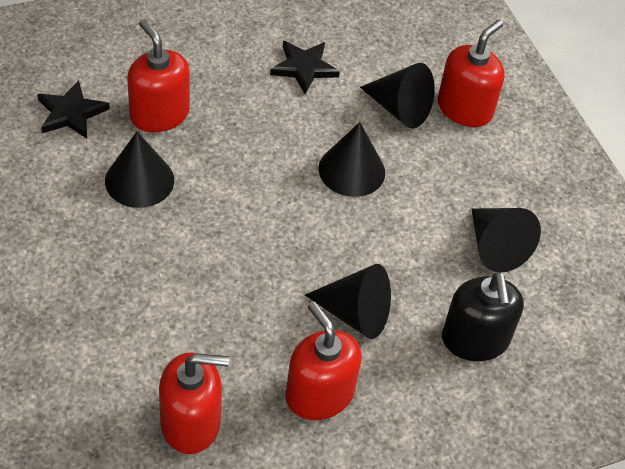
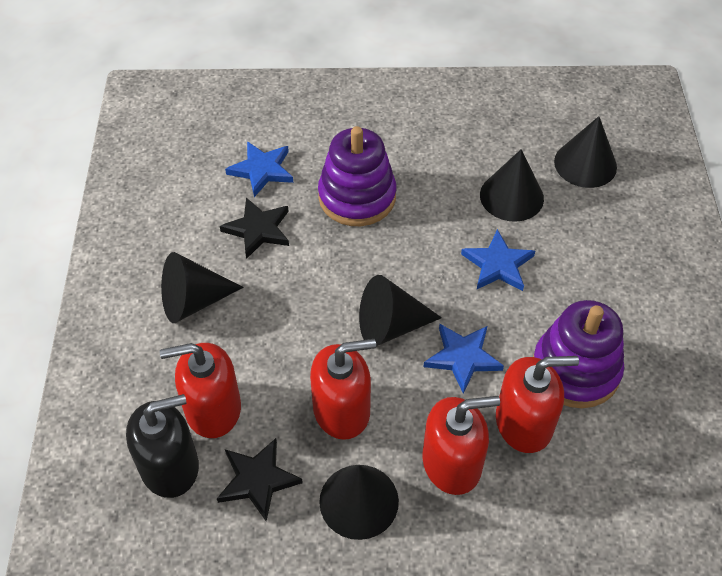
blue star: 0 -> 3
purple stacking toy: 0 -> 2

